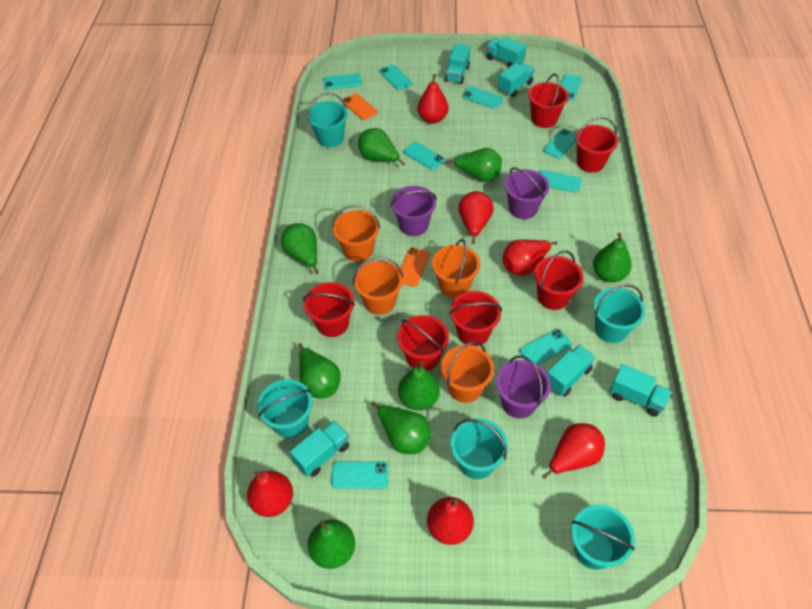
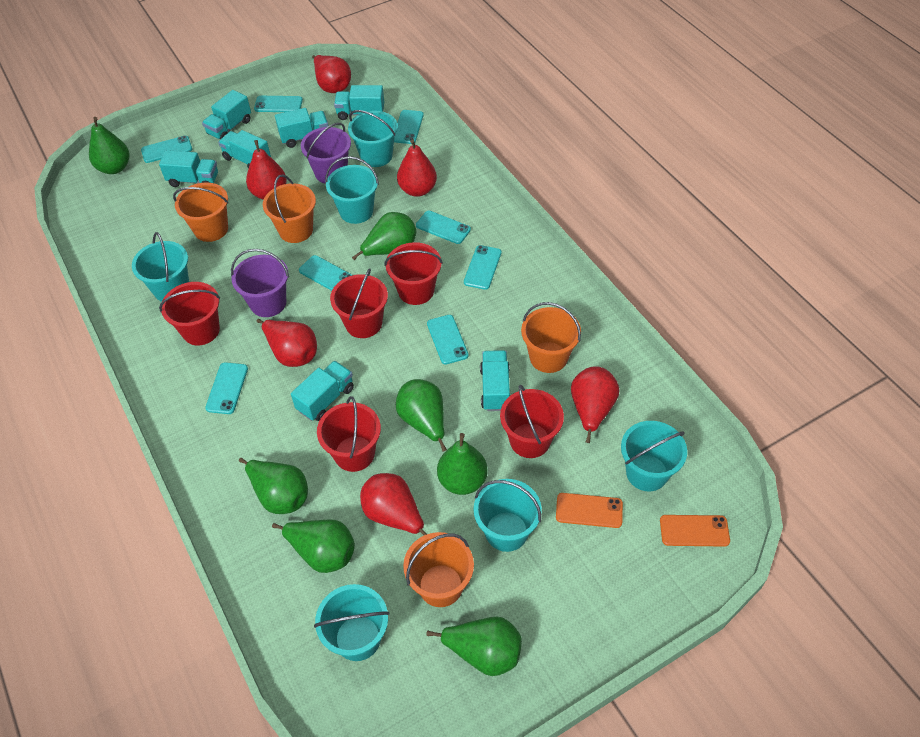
green pear: 8 -> 7
purple bucket: 3 -> 2
red bucket: 6 -> 5
turquoise bucket: 5 -> 6
turquoise phone: 9 -> 8
turquoise truck: 6 -> 7

